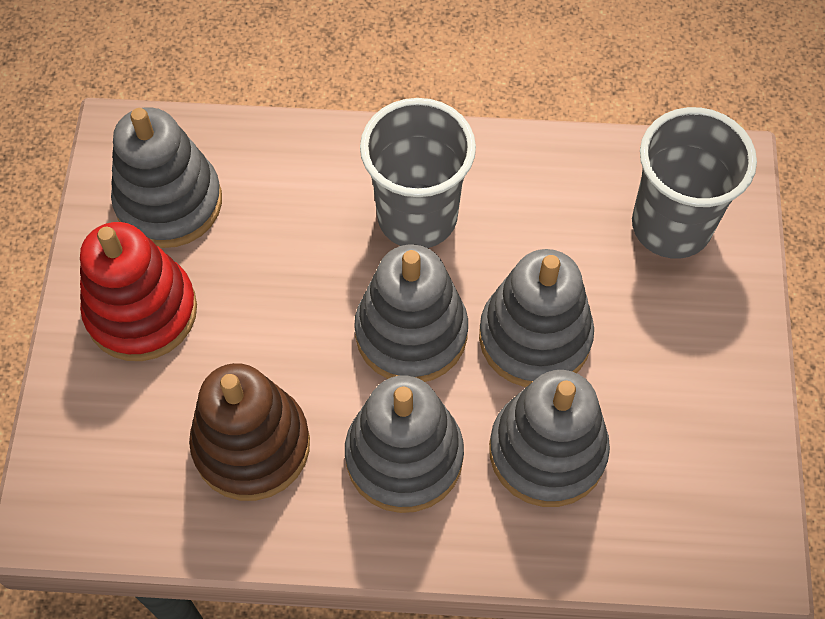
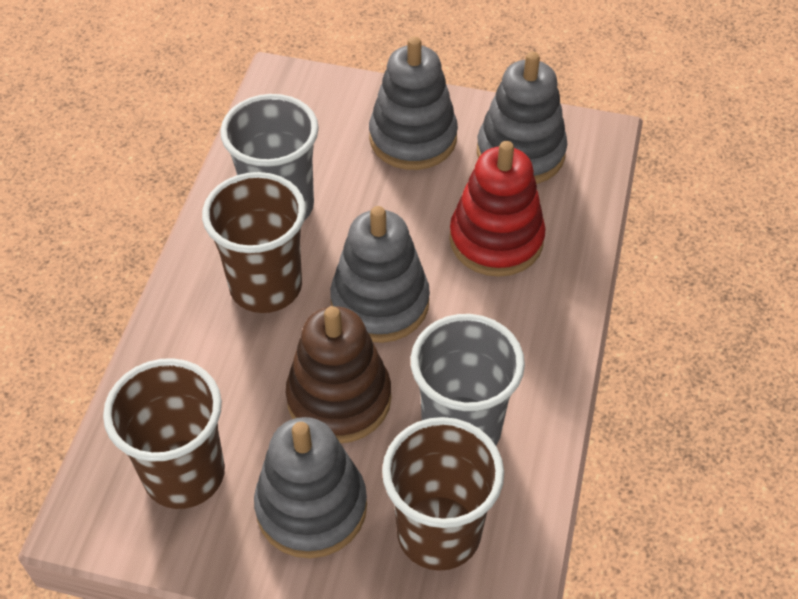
brown cup: 0 -> 3
grey stacking toy: 5 -> 4

